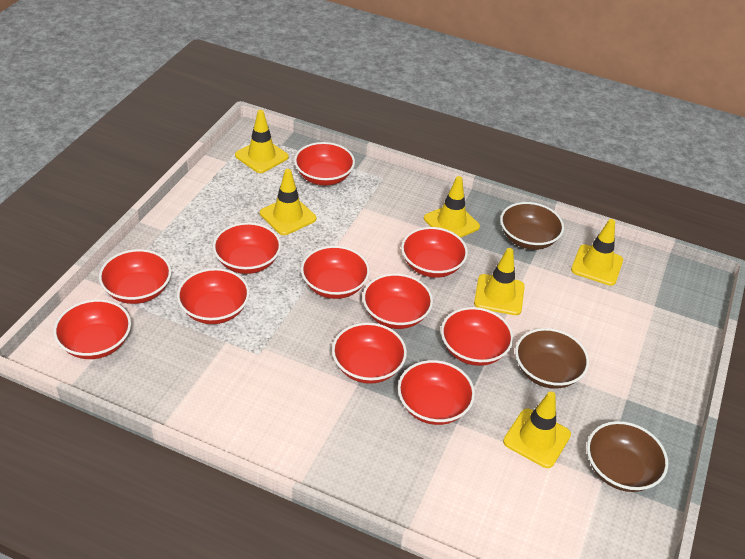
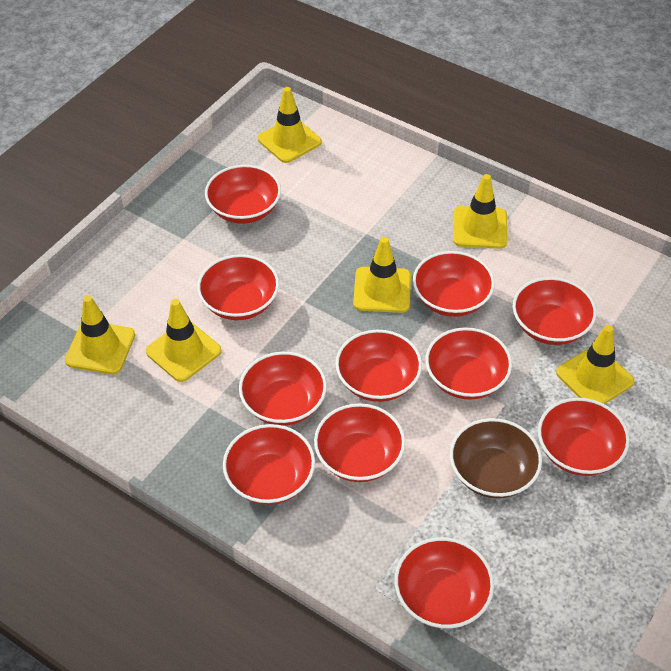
brown bowl: 3 -> 1

